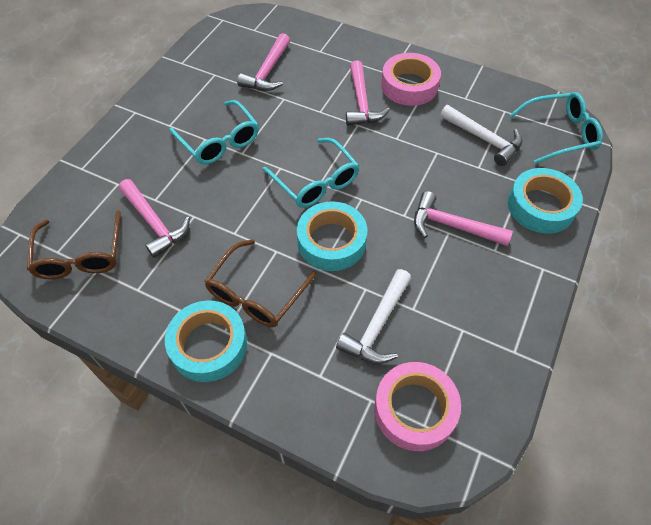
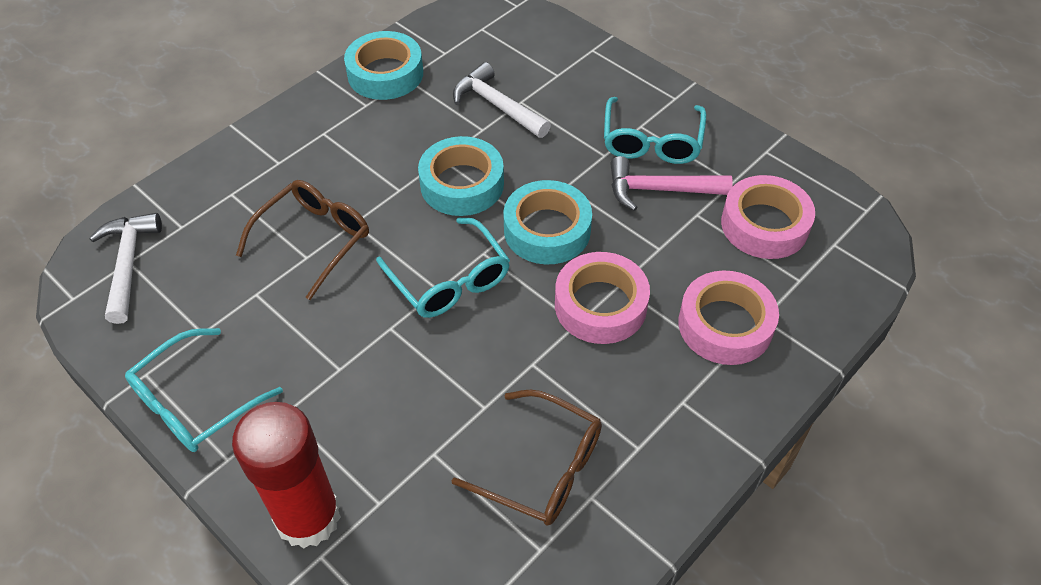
pink hammer: 4 -> 1
pink tape: 2 -> 3
red glue stick: 0 -> 1

